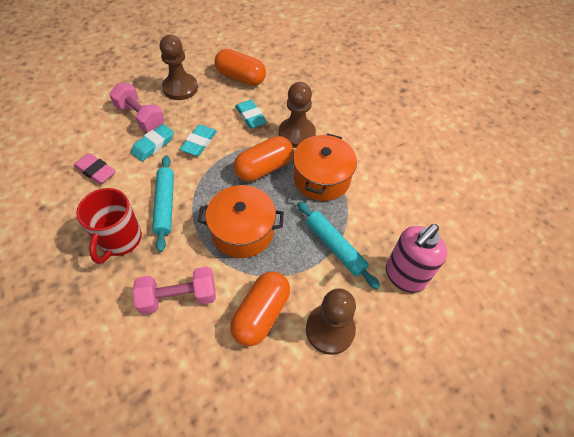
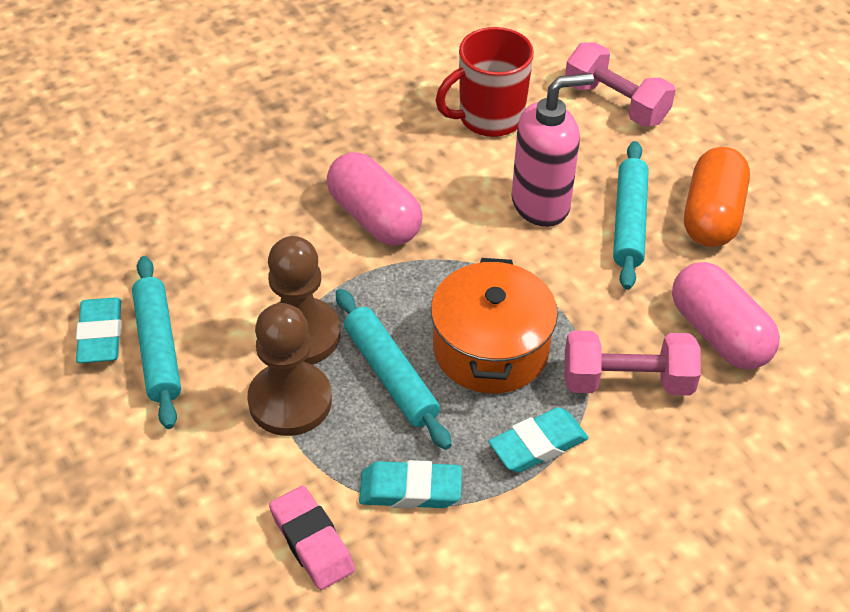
brown pawn: 3 -> 2
orange capsule: 3 -> 1
orange pot: 2 -> 1
pink capsule: 0 -> 2
turquoise rolling pin: 2 -> 3

